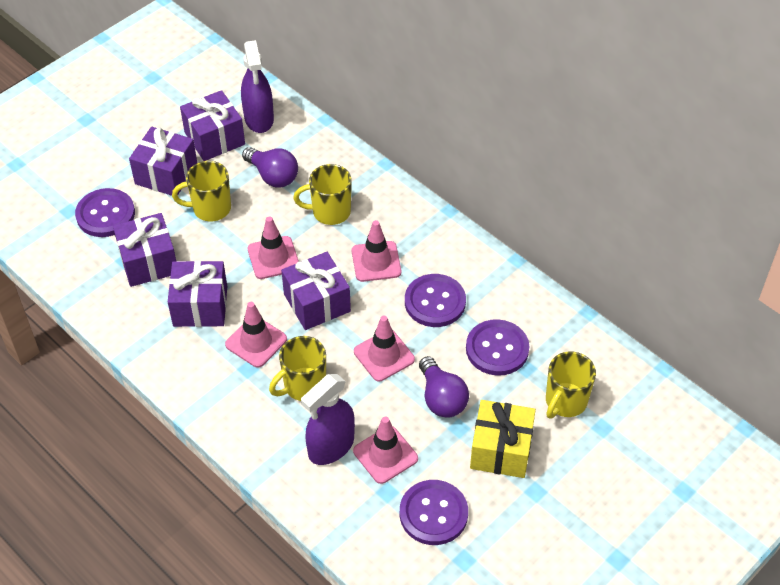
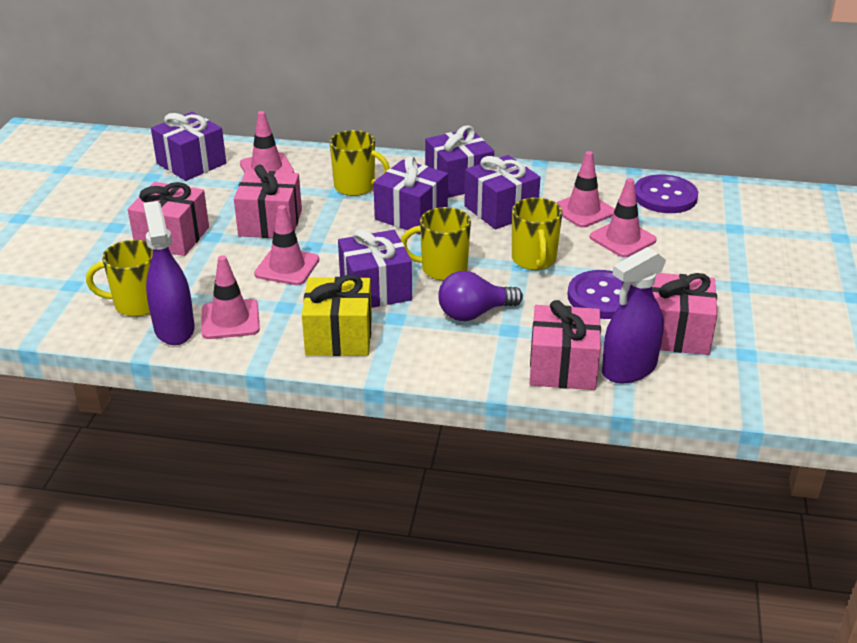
pink gift: 0 -> 4
purple button: 4 -> 2
purple light bulb: 2 -> 1

